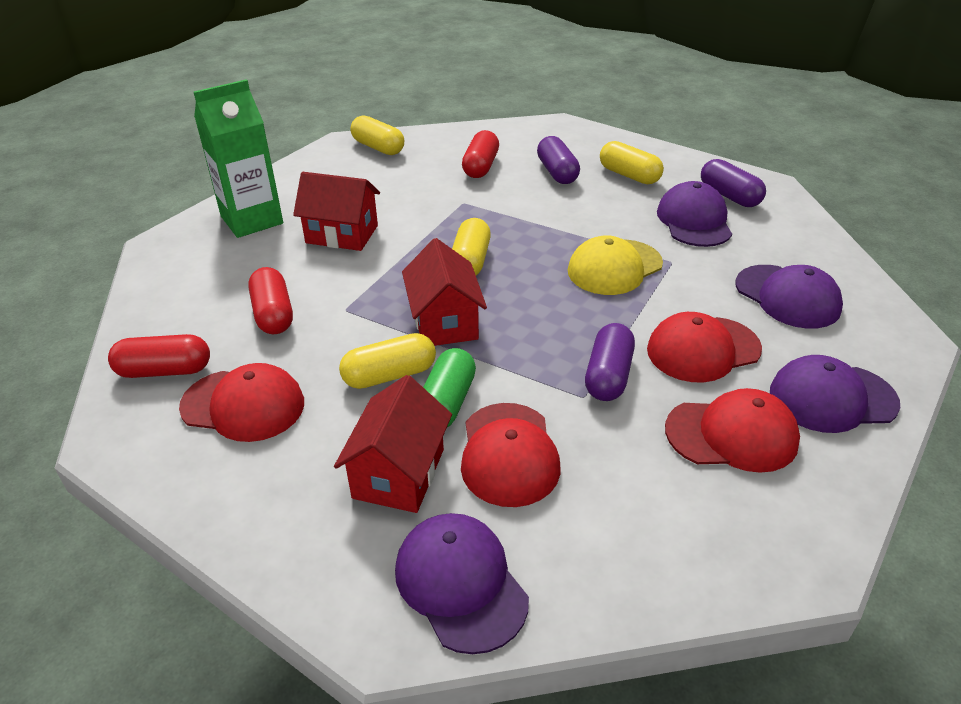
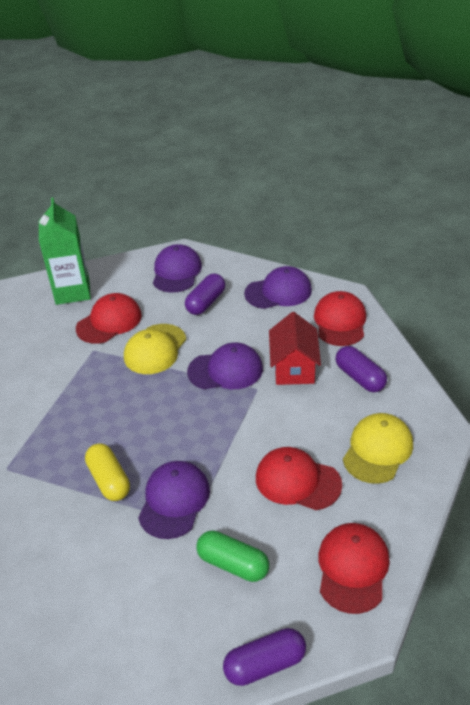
red capsule: 3 -> 0
red house: 3 -> 1
yellow cap: 1 -> 2
yellow capsule: 4 -> 1

